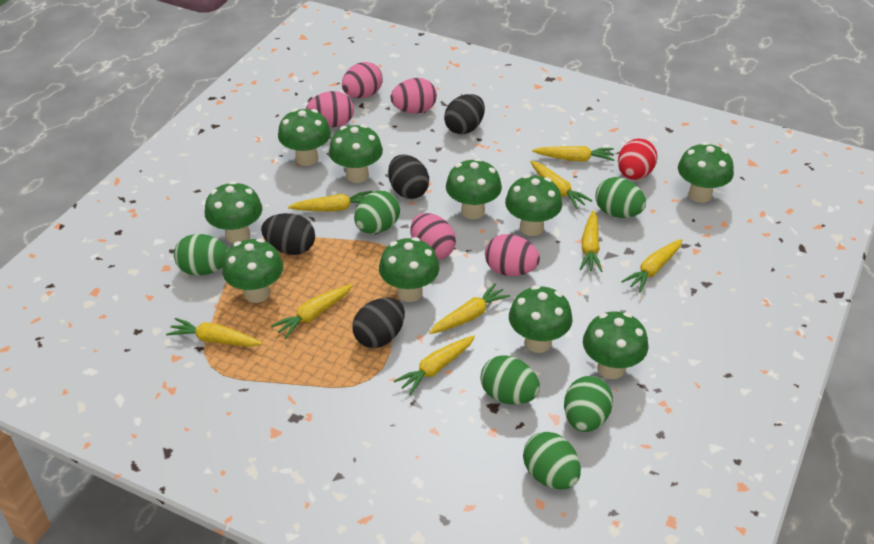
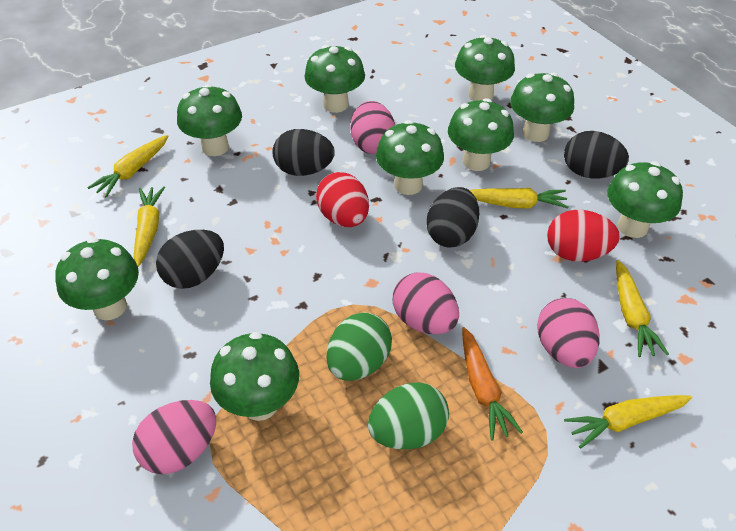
green egg: 6 -> 2
green mushroom: 10 -> 9
orange carrot: 0 -> 1
pink egg: 5 -> 4
red egg: 1 -> 2
yellow carrot: 9 -> 5

